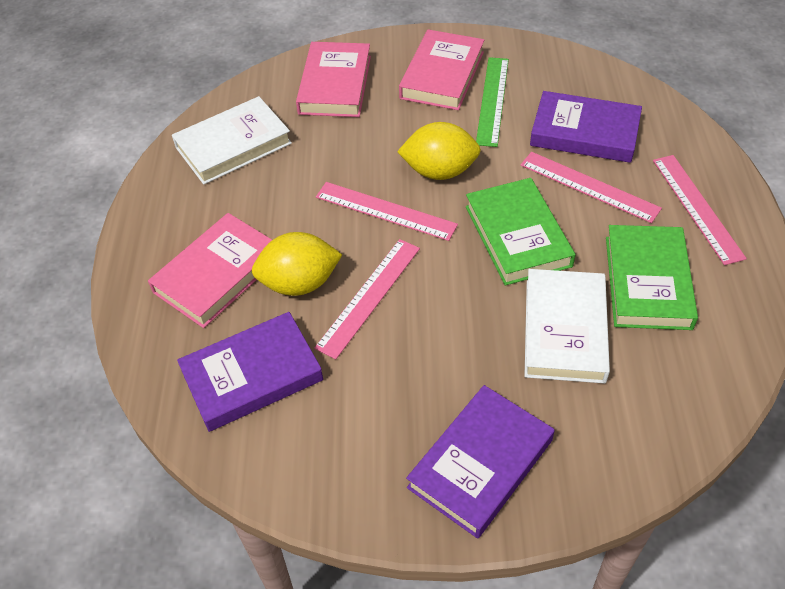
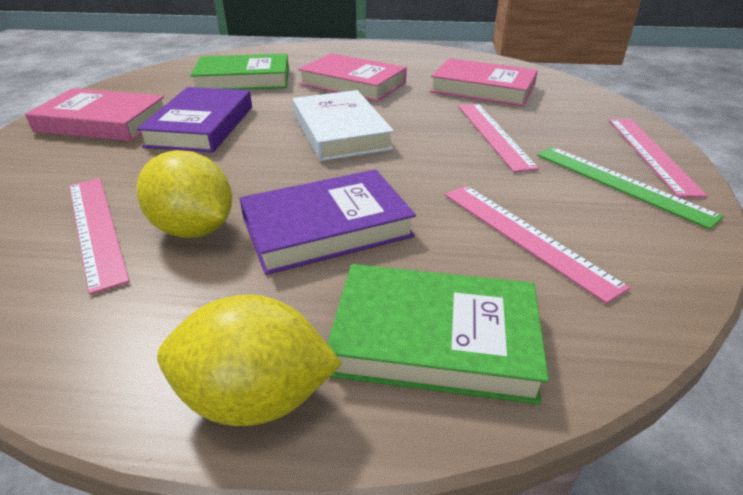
purple book: 3 -> 2
white book: 2 -> 1

